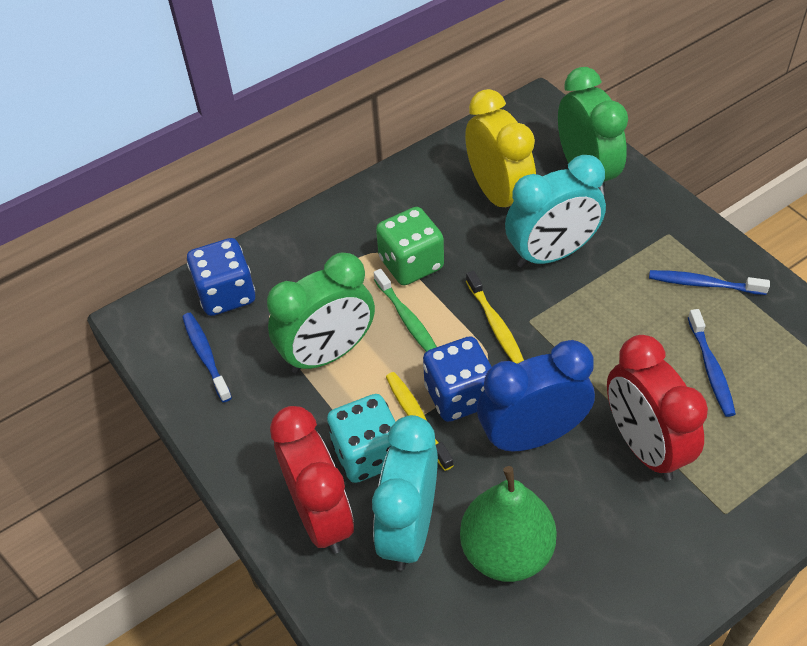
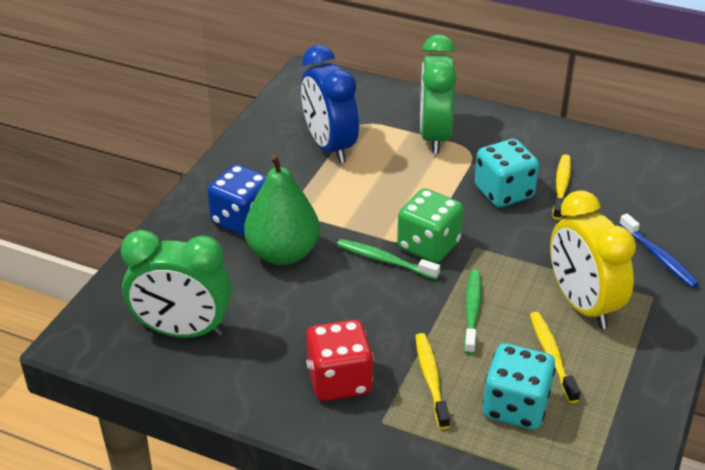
blue dice: 2 -> 1
blue toothbrush: 3 -> 1
green toothbrush: 1 -> 2
red clock: 2 -> 0
red dice: 0 -> 1
turquoise clock: 2 -> 0
turquoise dice: 1 -> 2
yellow toothbrush: 2 -> 3

